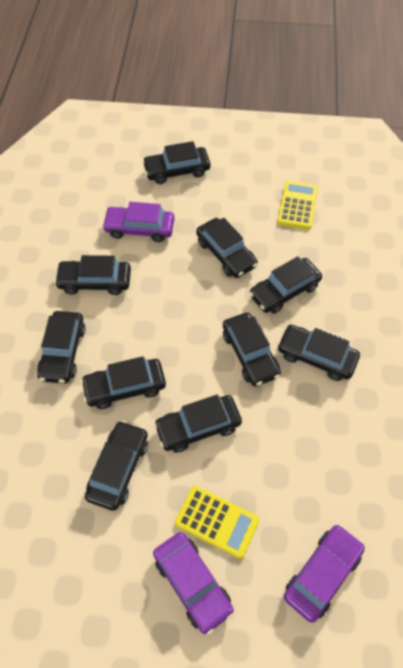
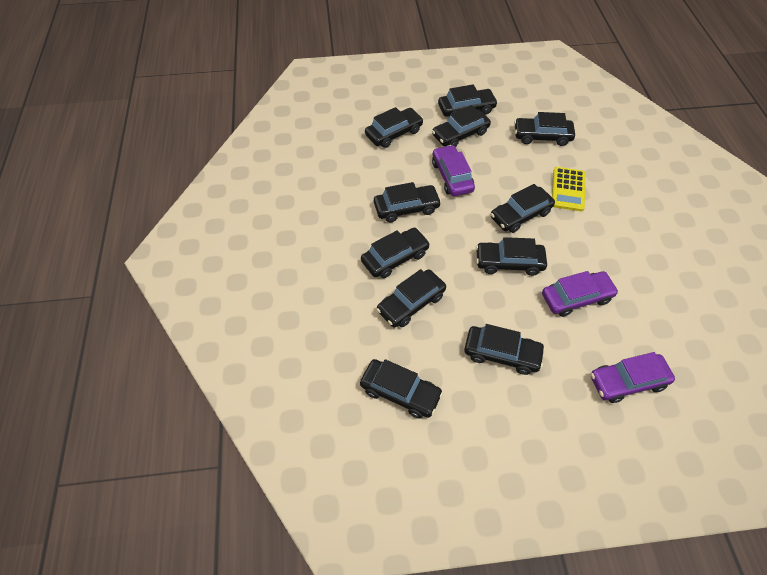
black car: 10 -> 11
yellow calculator: 2 -> 1

